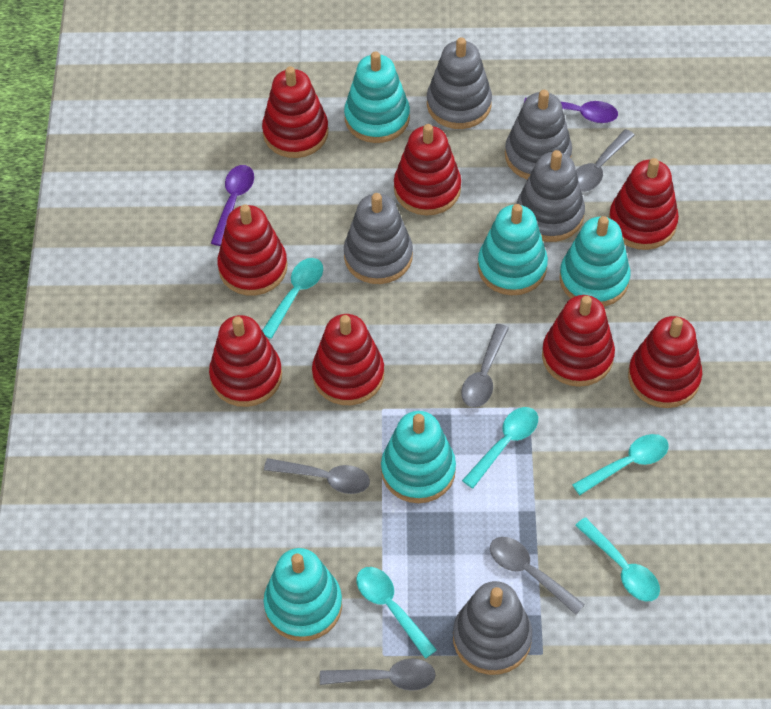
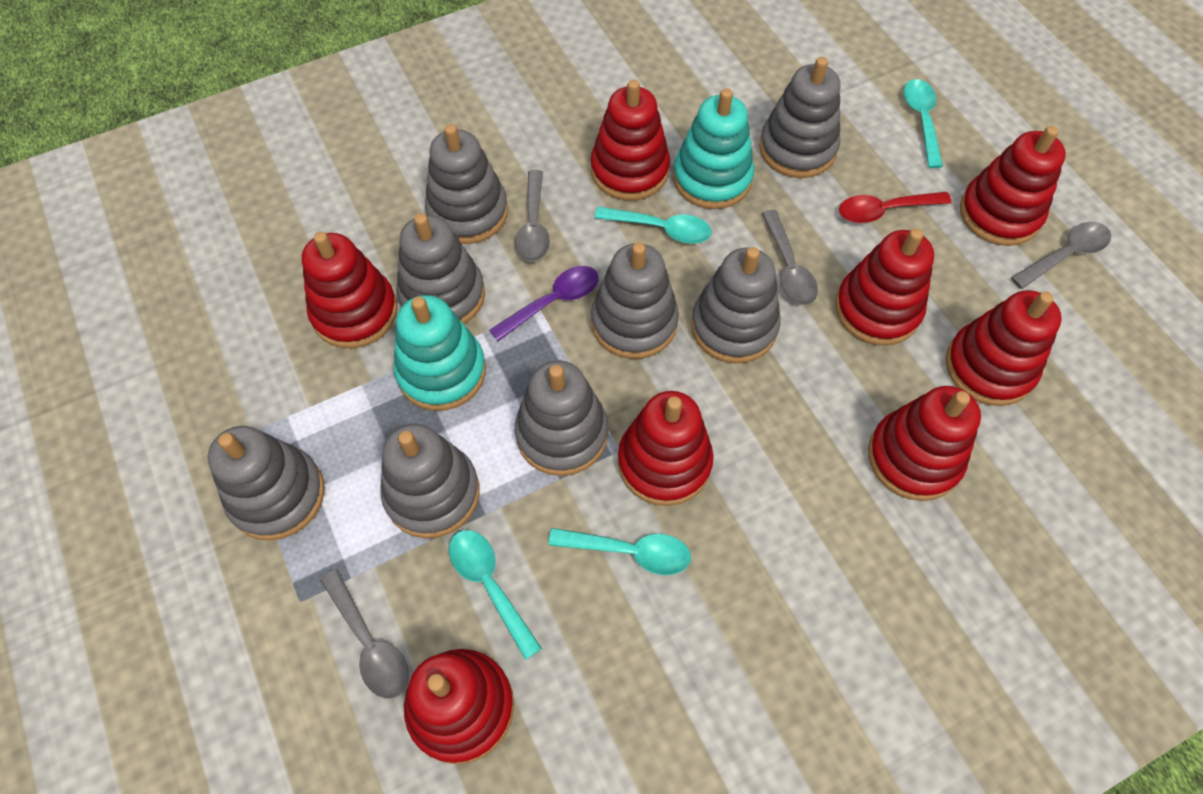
grey spoon: 5 -> 4
grey stacking toy: 5 -> 8
purple spoon: 2 -> 1
red spoon: 0 -> 1
turquoise spoon: 5 -> 4
turquoise stacking toy: 5 -> 2

